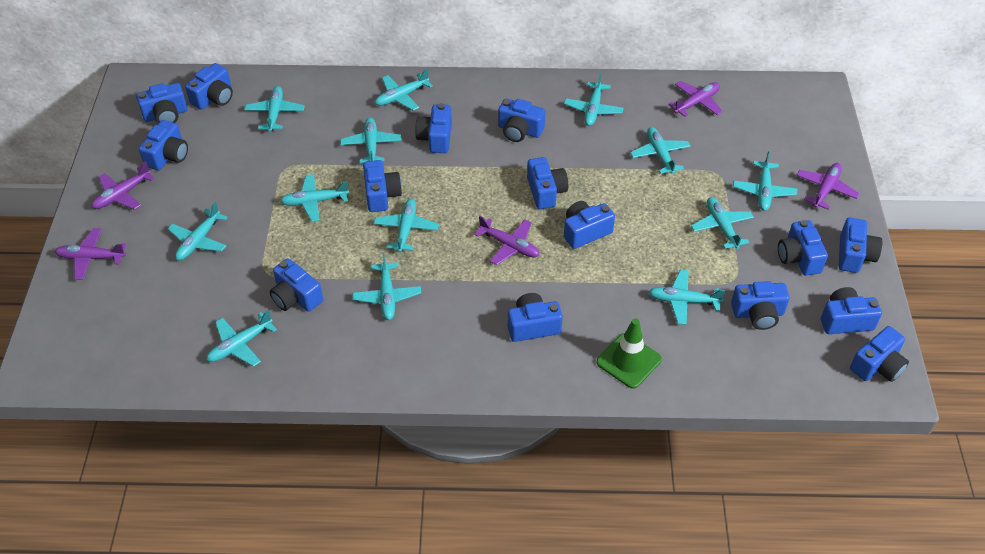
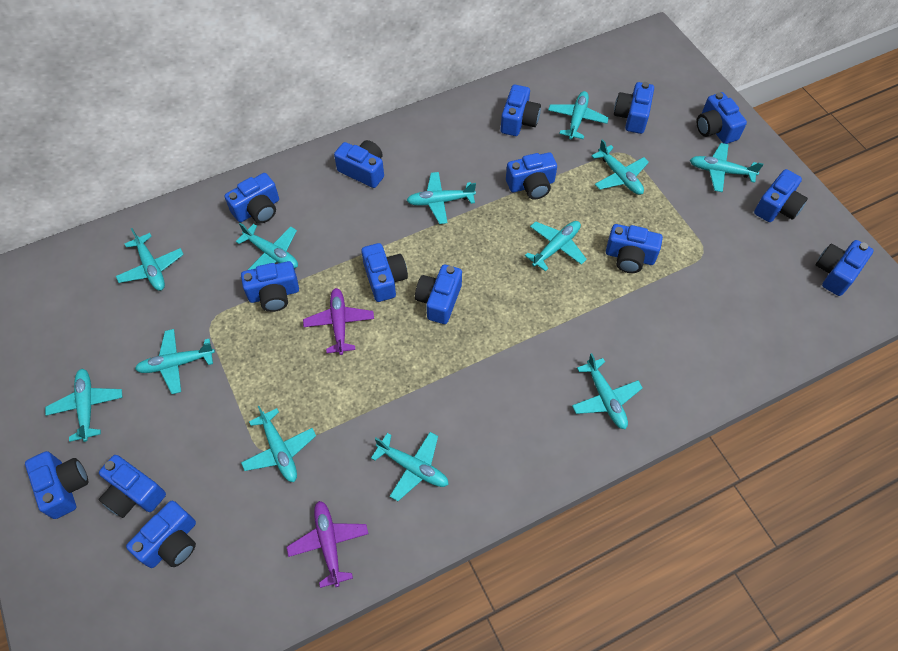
green traffic cone: 1 -> 0
purple plane: 5 -> 2
turquoise plane: 13 -> 12

